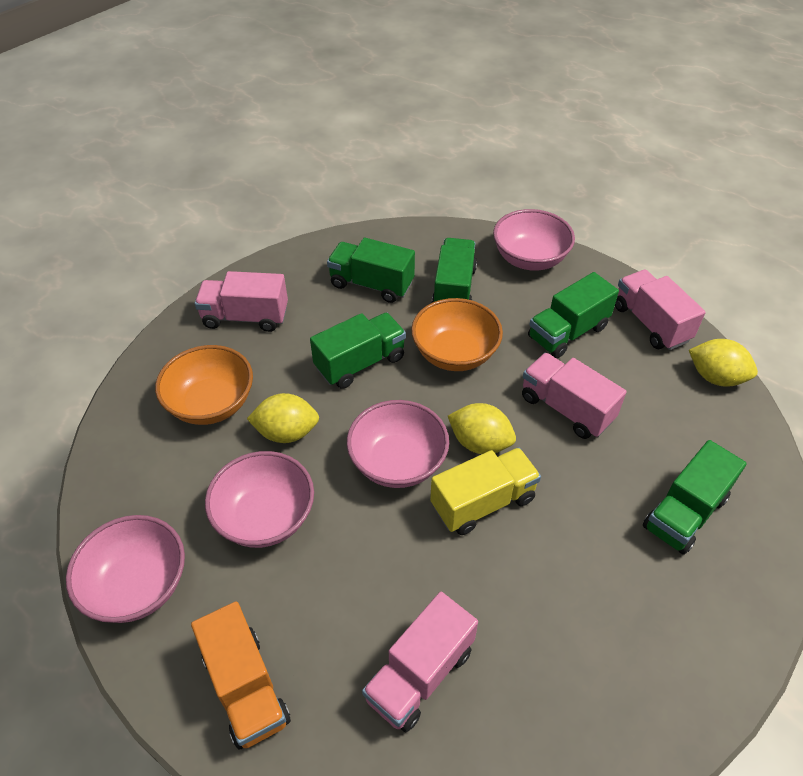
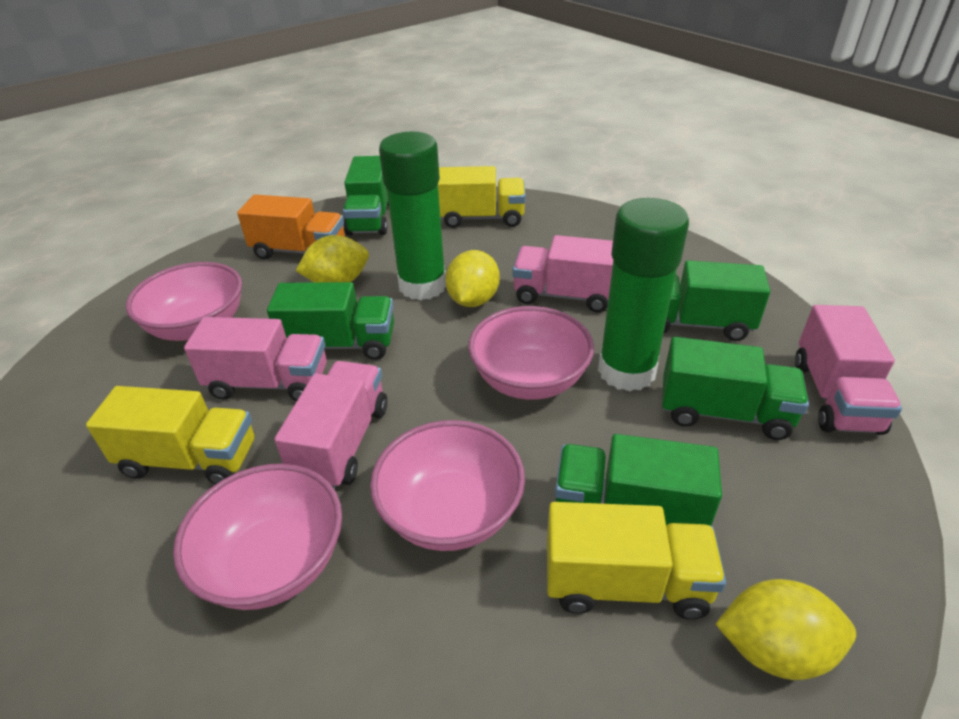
green glue stick: 0 -> 2
orange bowl: 2 -> 0
yellow truck: 1 -> 3

